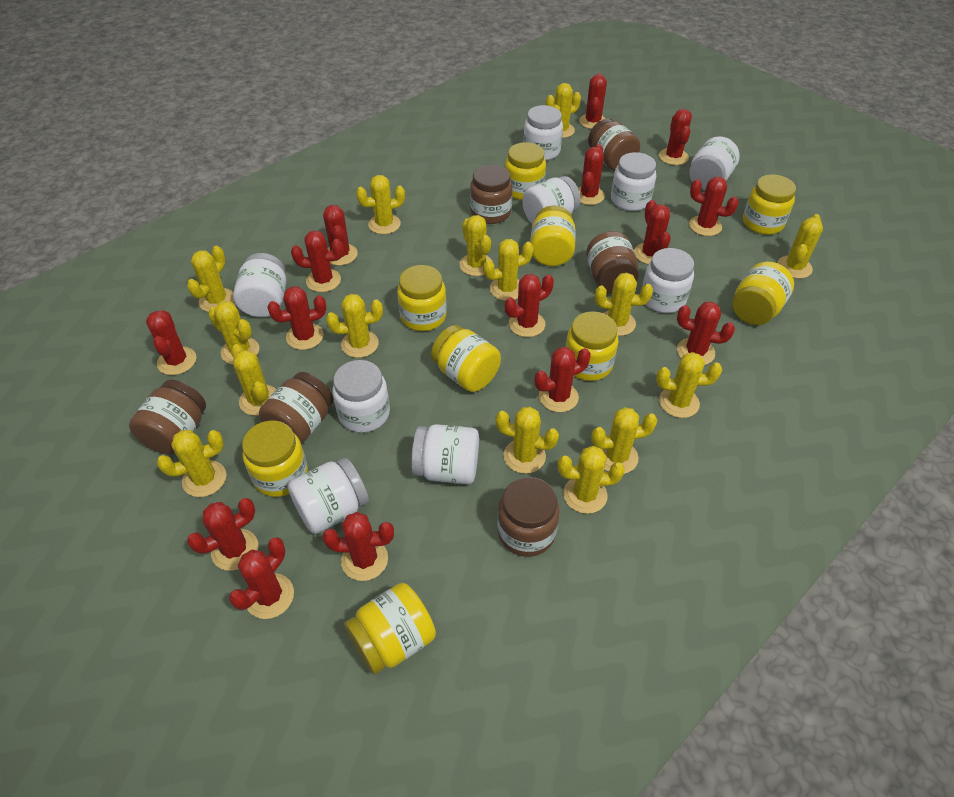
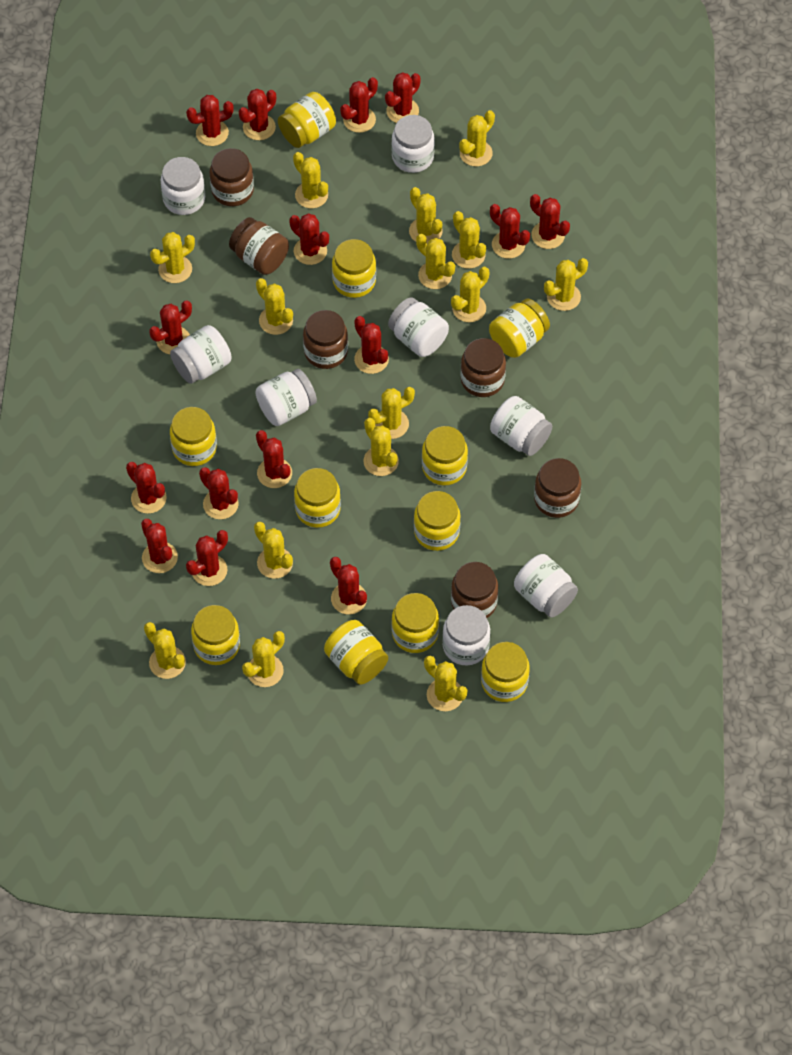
white jar: 9 -> 8
yellow jar: 9 -> 11

